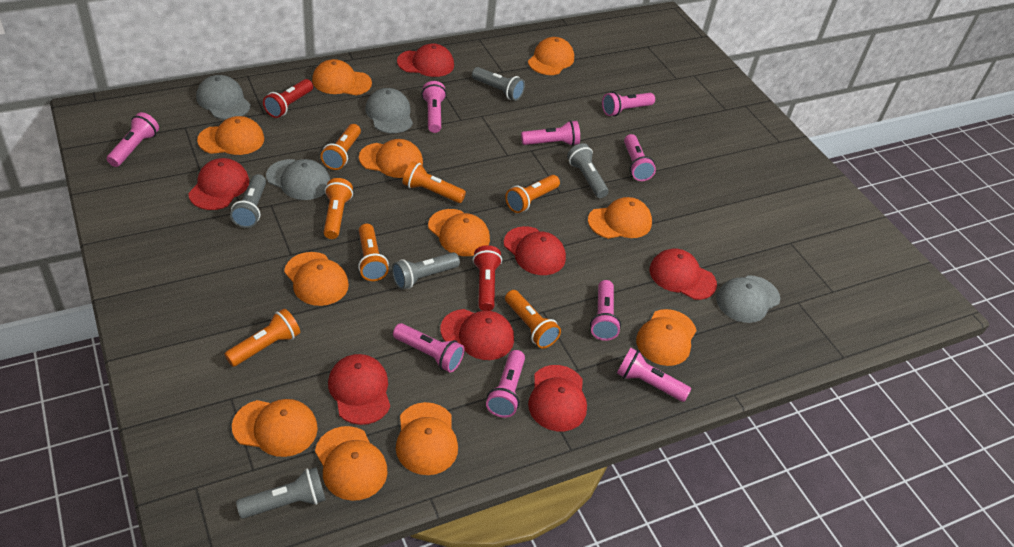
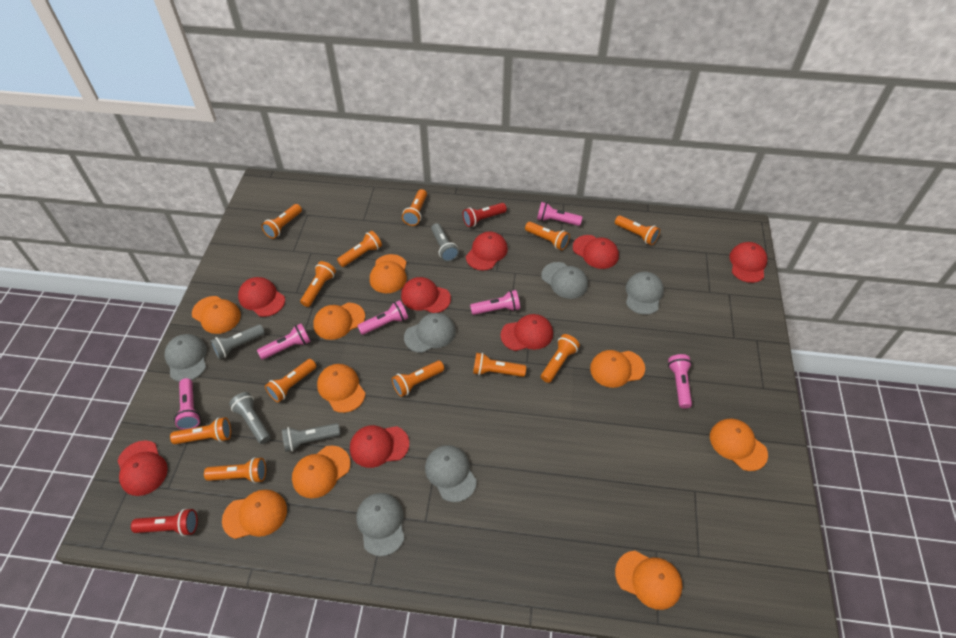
grey cap: 4 -> 6
grey flashlight: 5 -> 4
orange cap: 11 -> 9
orange flashlight: 7 -> 12
pink flashlight: 9 -> 6
red cap: 7 -> 8

